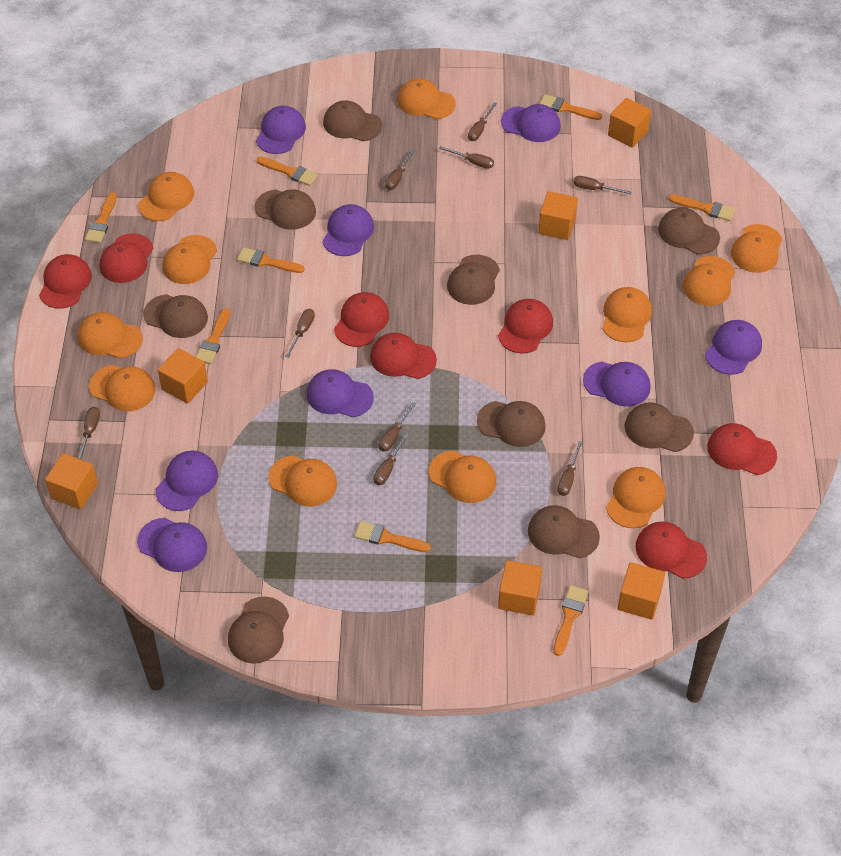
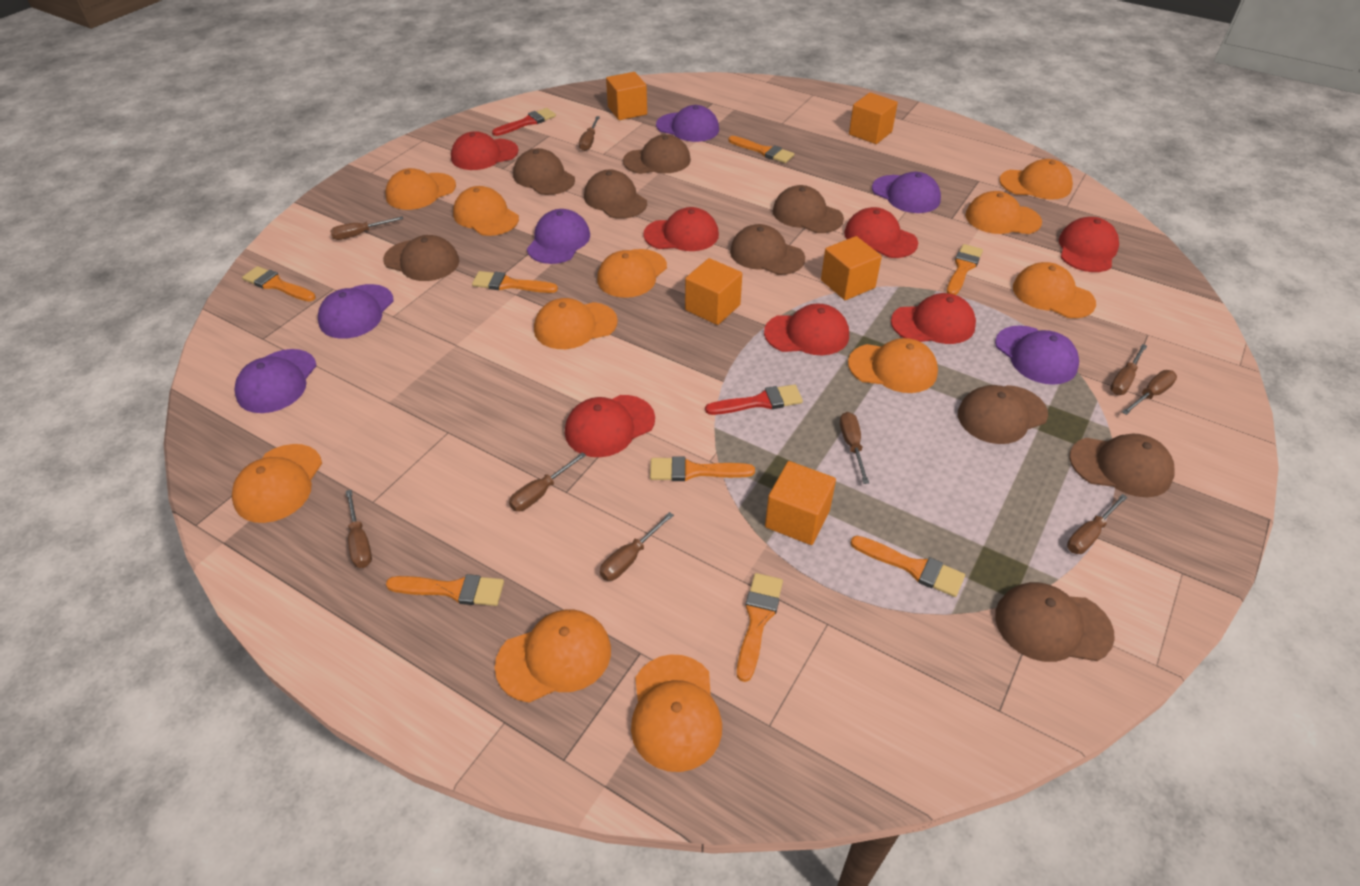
orange cube: 6 -> 5
purple cap: 8 -> 6
red brush: 0 -> 2

